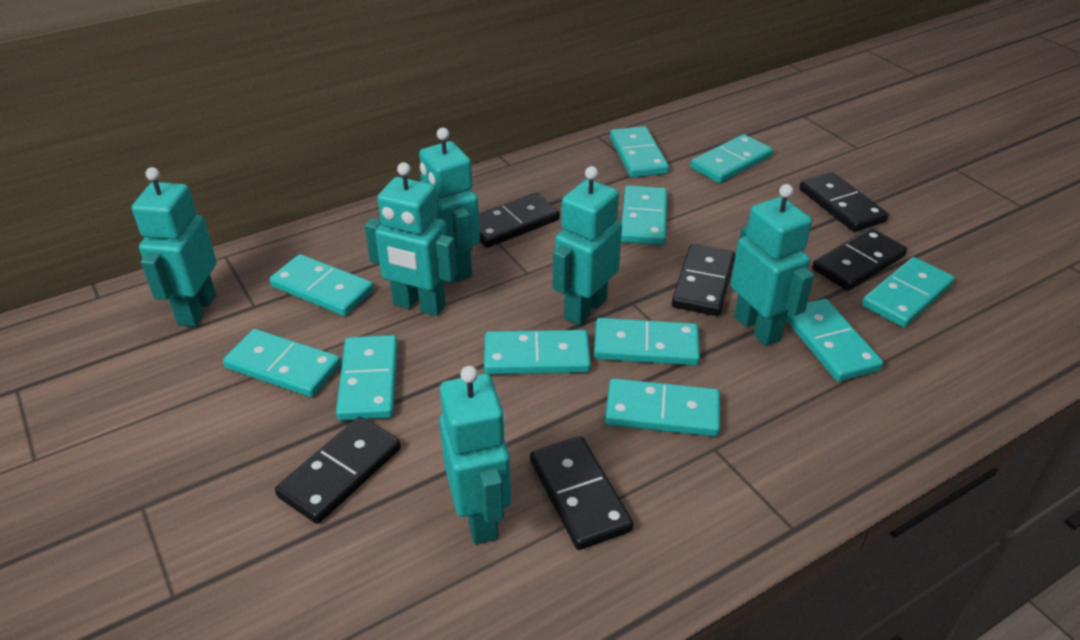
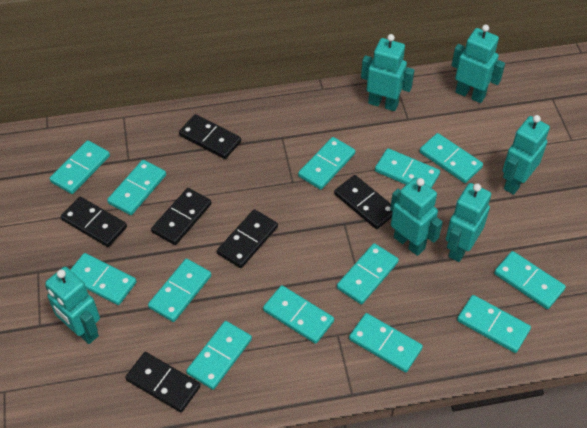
turquoise domino: 11 -> 13

